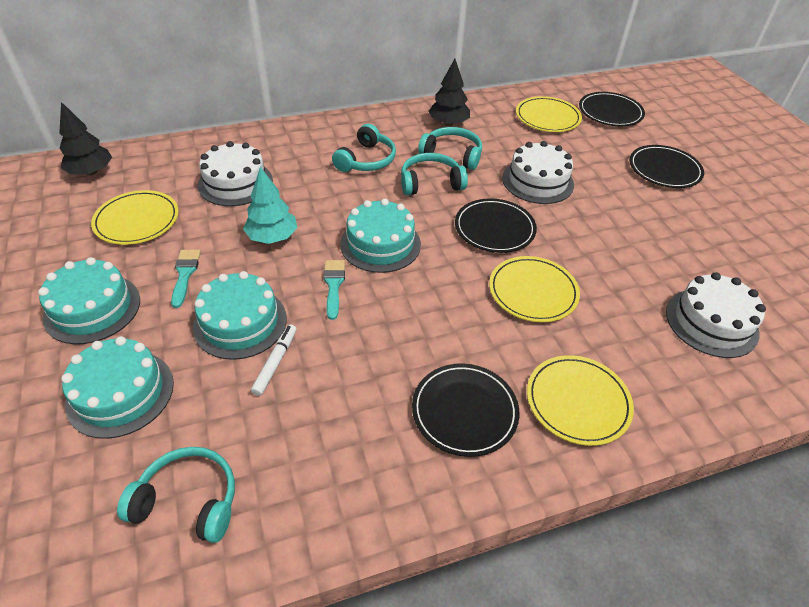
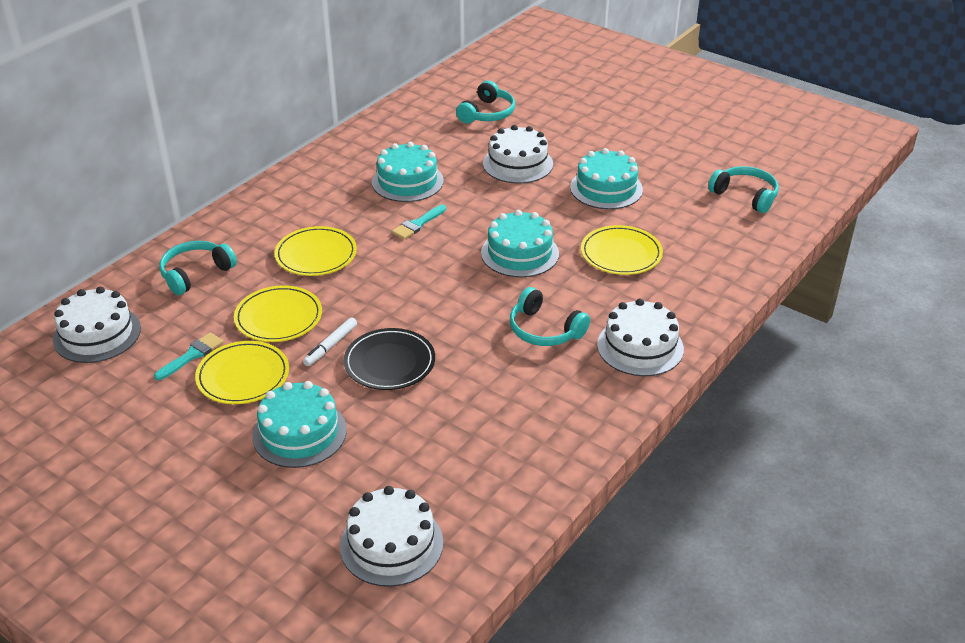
black plate: 4 -> 1
black tree: 2 -> 0
turquoise tree: 1 -> 0
white cake: 3 -> 4

